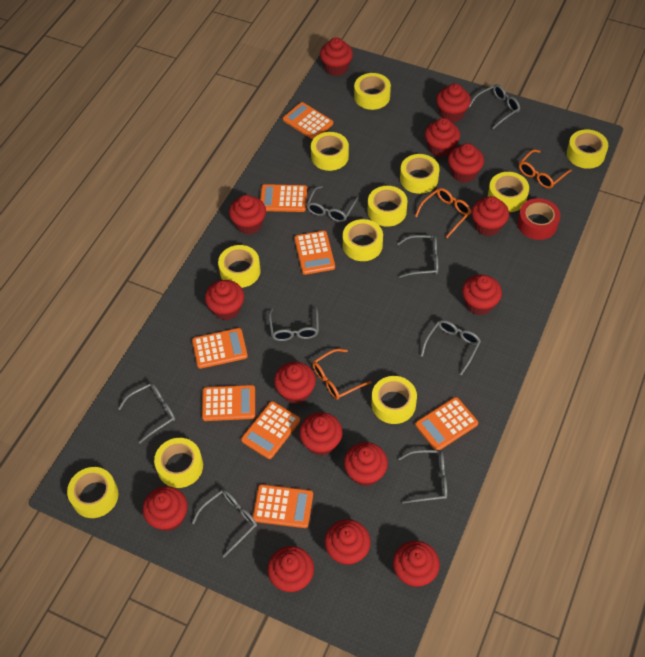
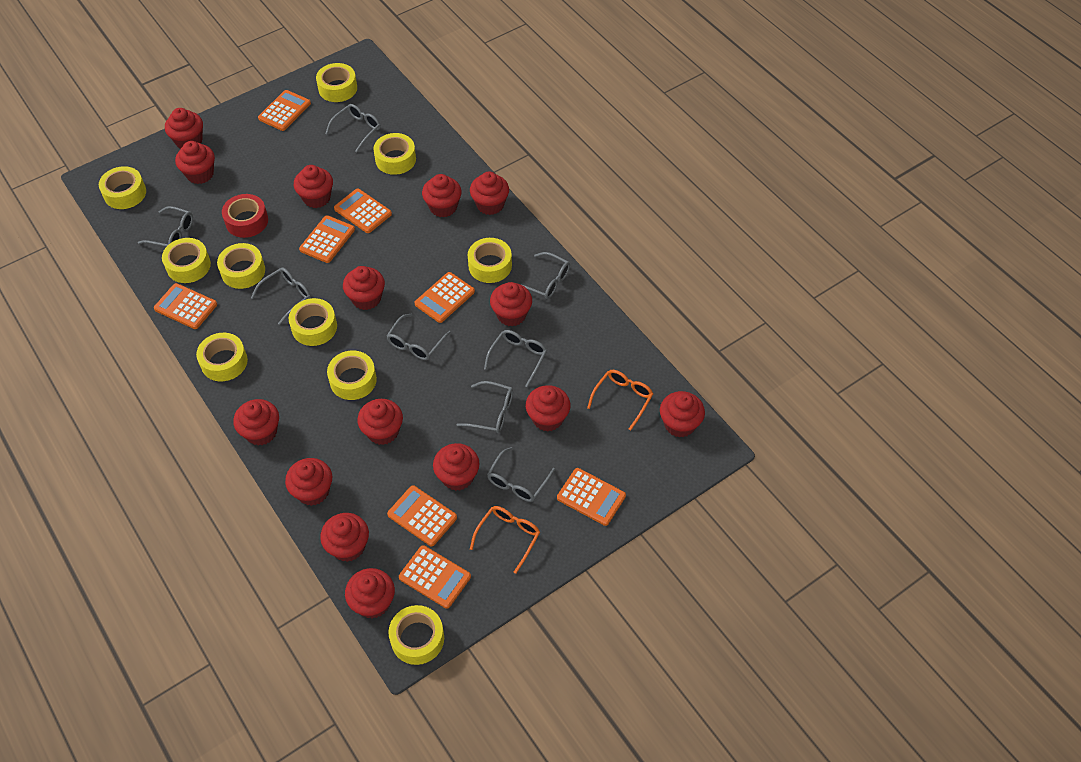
orange glasses: 3 -> 2
yellow tape: 11 -> 10

